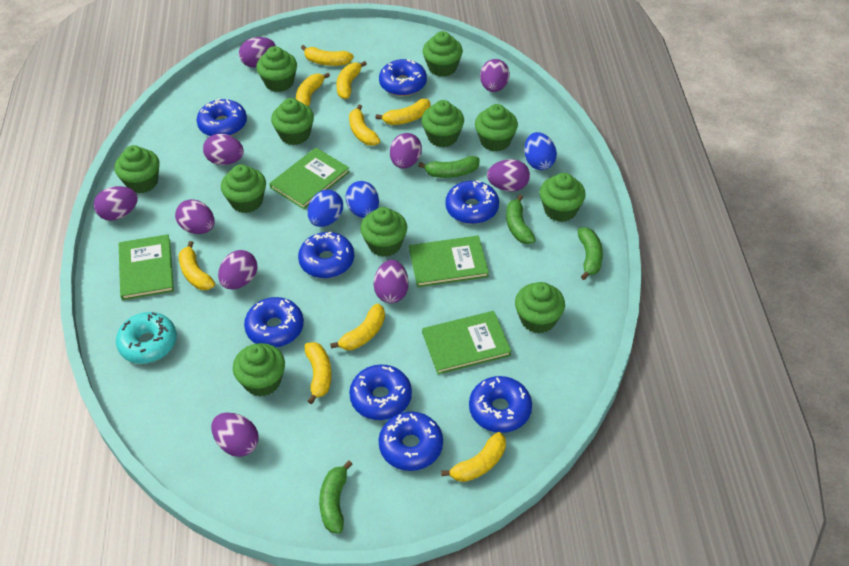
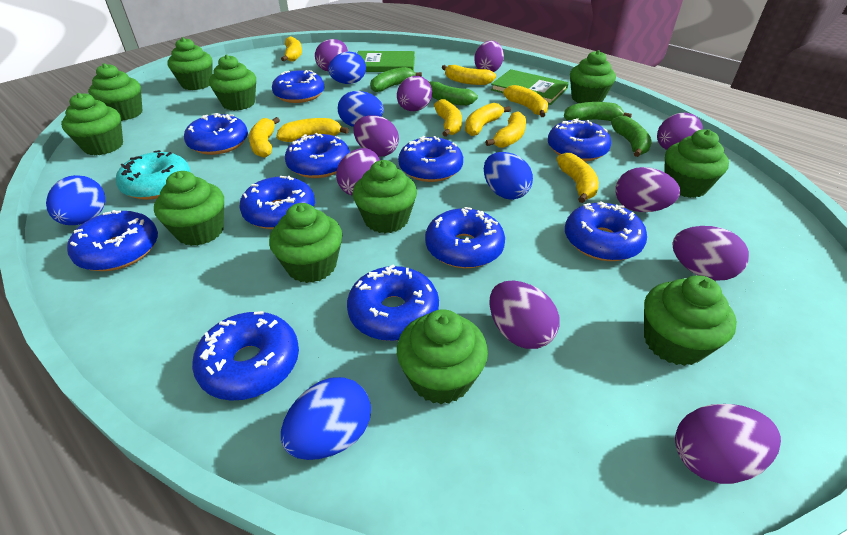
blue donut: 8 -> 11
blue egg: 3 -> 5
green book: 4 -> 2

